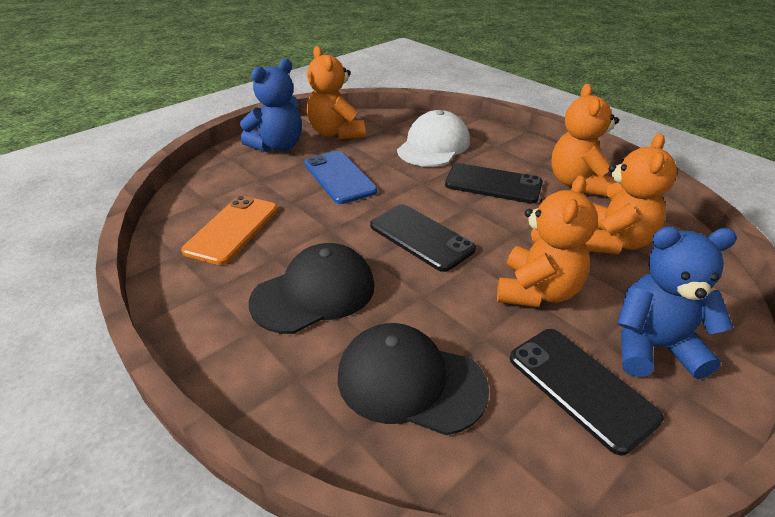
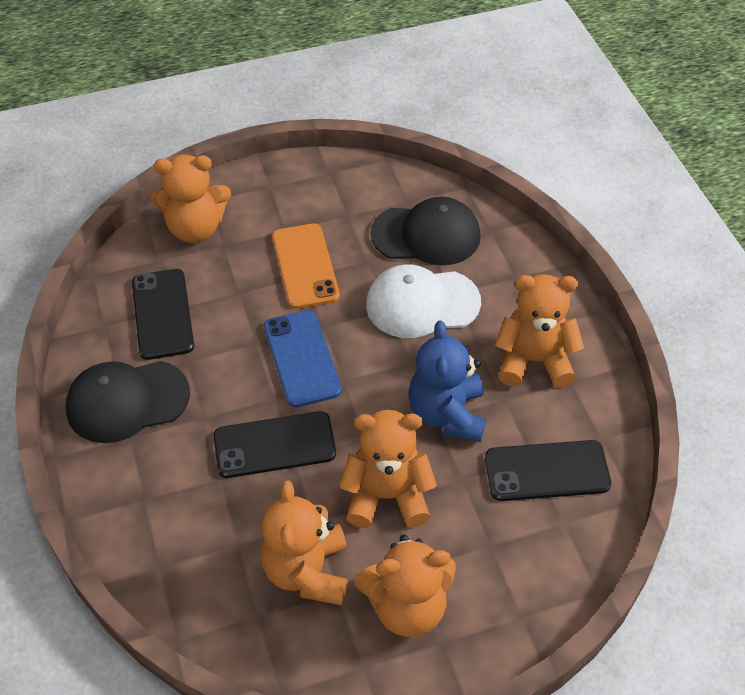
blue teddy bear: 2 -> 1
orange teddy bear: 4 -> 5

